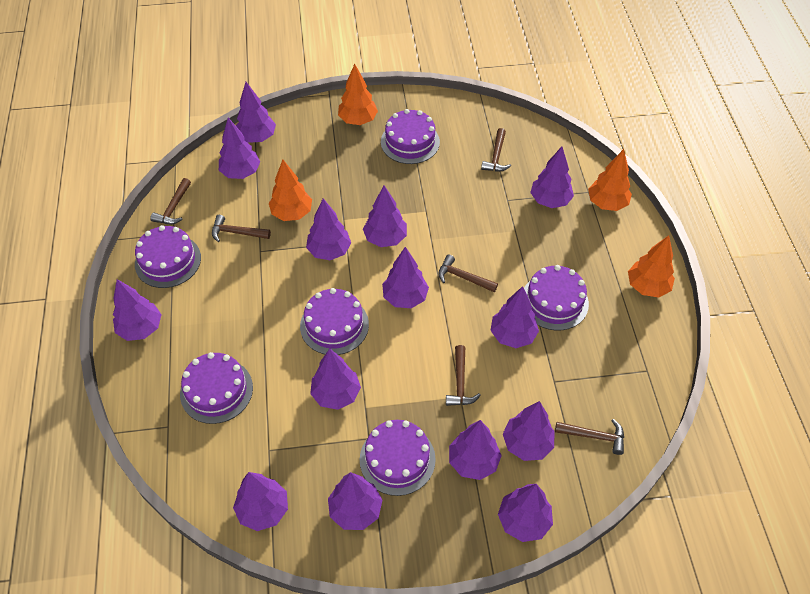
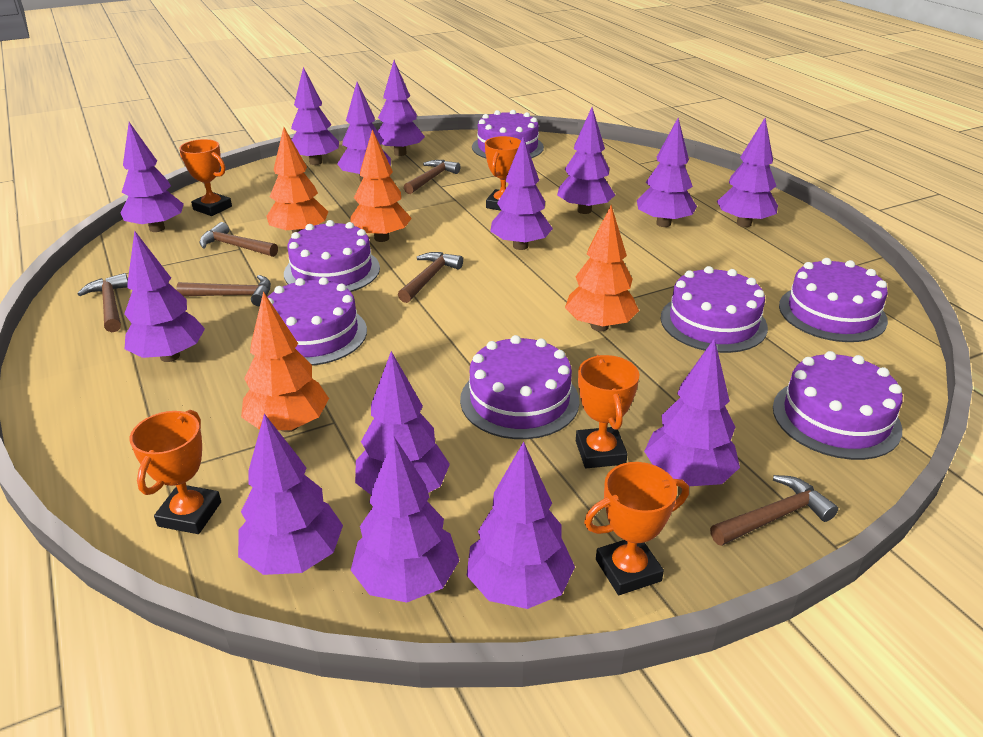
orange trophy: 0 -> 5
purple cake: 6 -> 7

